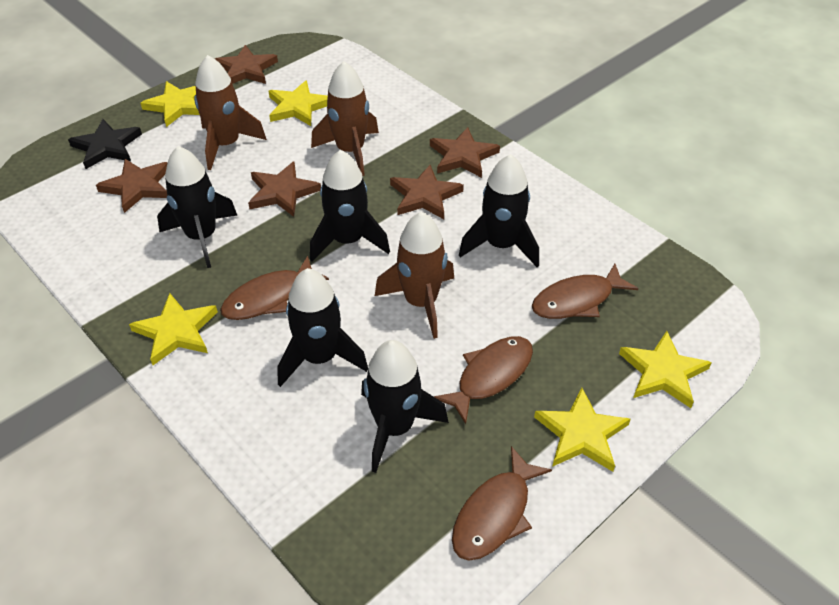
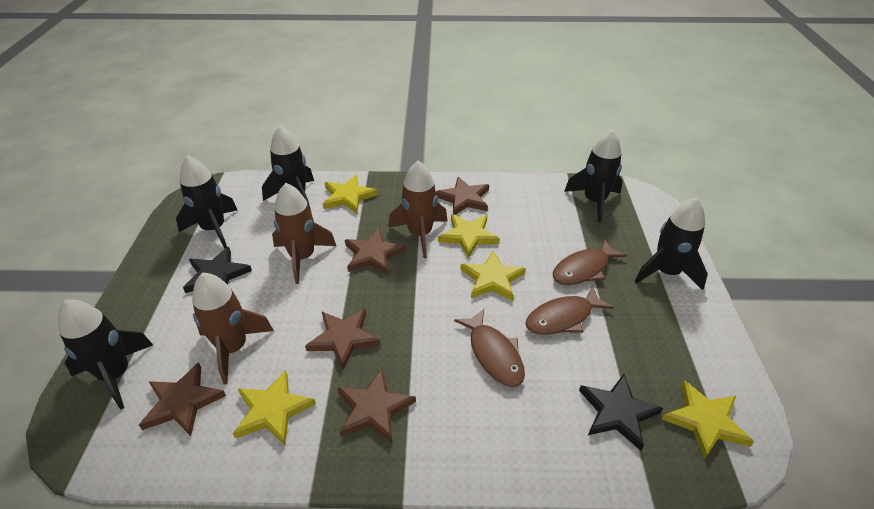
black star: 1 -> 2
brown fish: 4 -> 3

